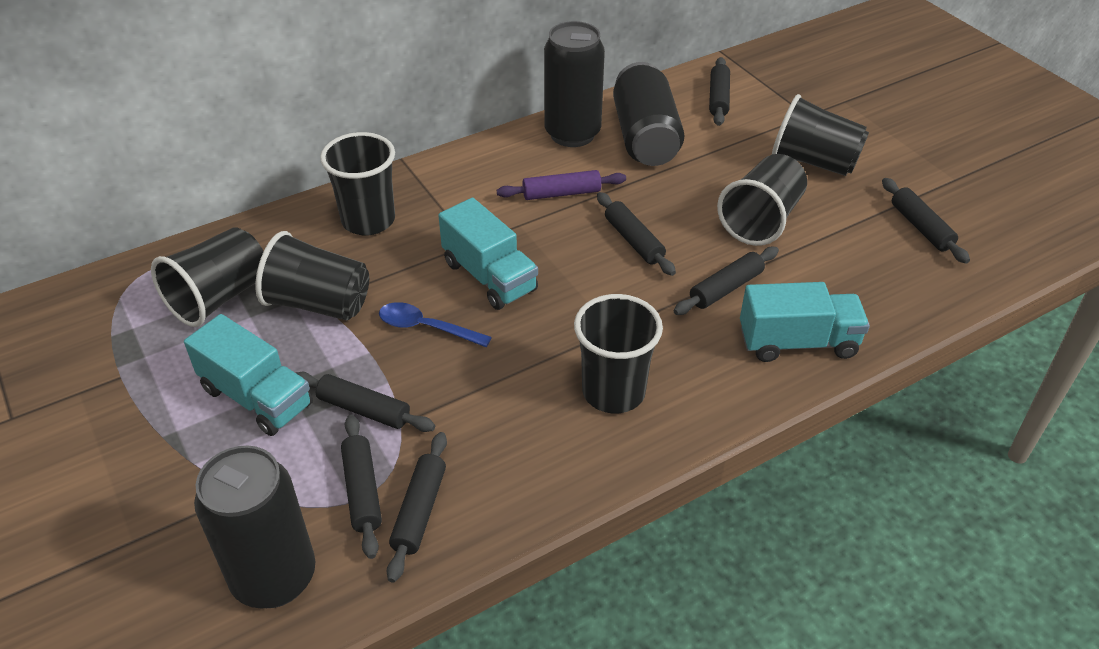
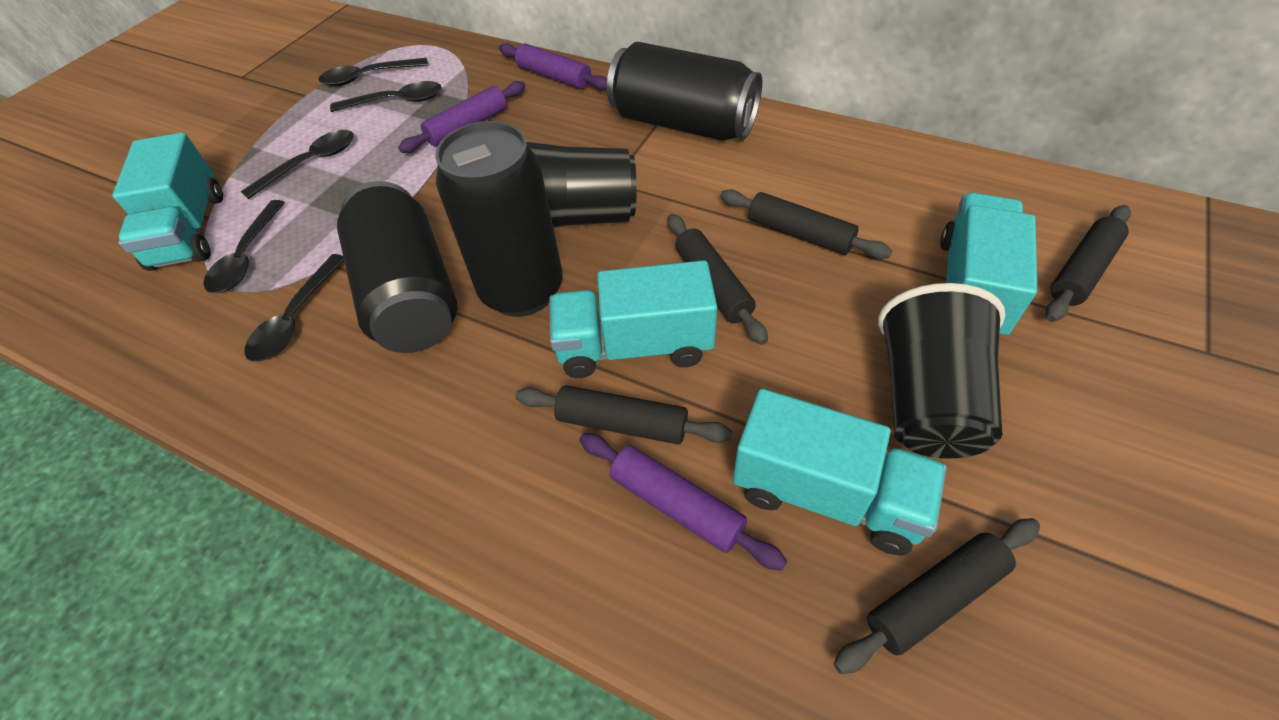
black cup: 6 -> 2
black rolling pin: 7 -> 5
black spoon: 0 -> 5
blue spoon: 1 -> 0
purple rolling pin: 1 -> 3
turquoise truck: 3 -> 4

